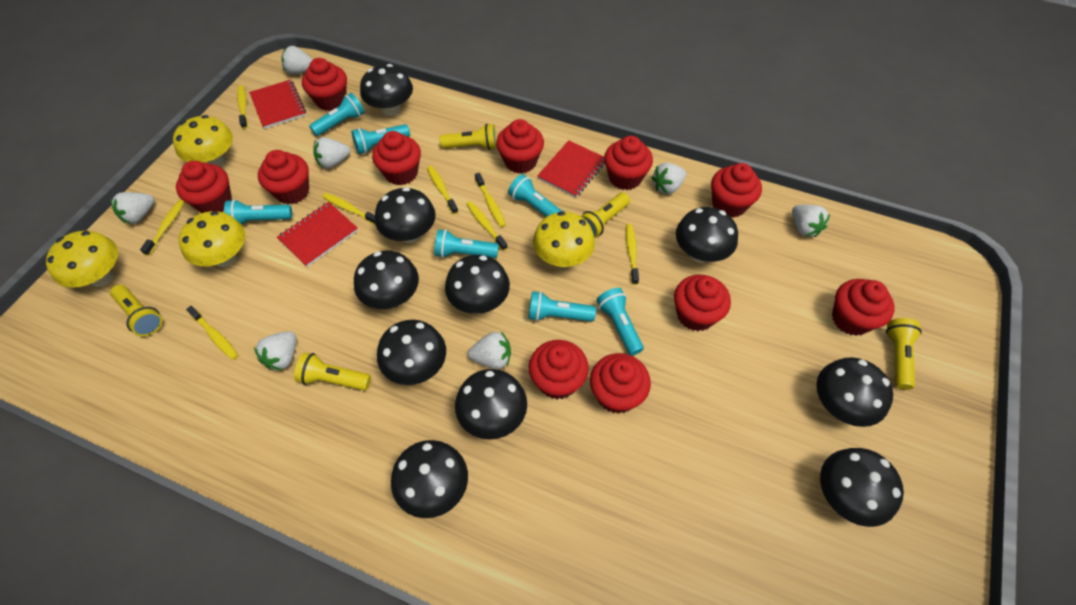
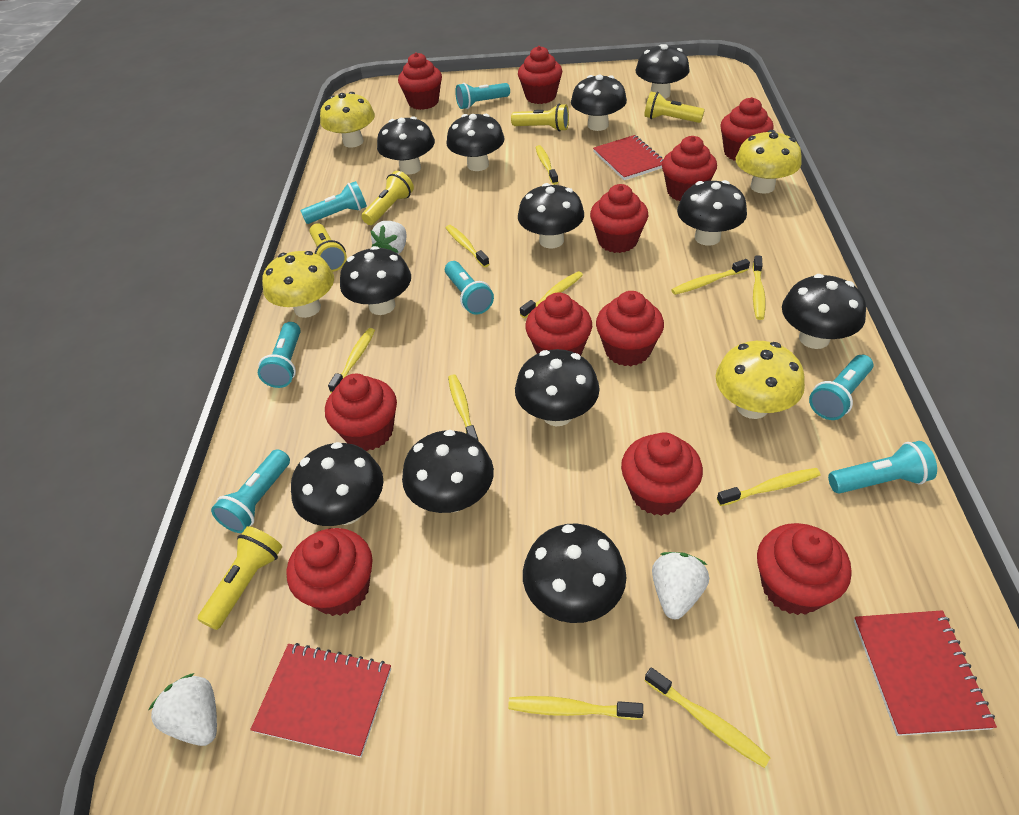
black mushroom: 10 -> 12
white strawberry: 7 -> 3
yellow toothbrush: 8 -> 10

